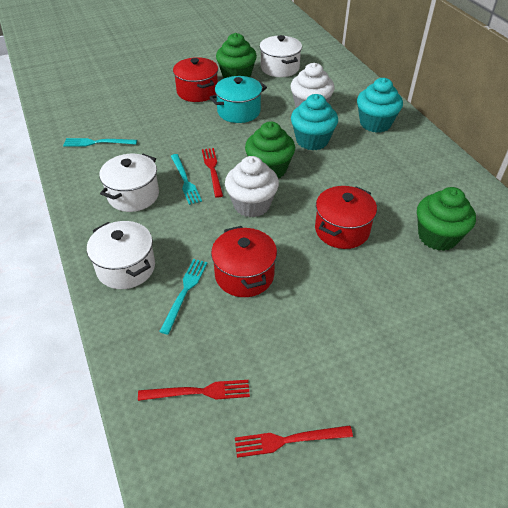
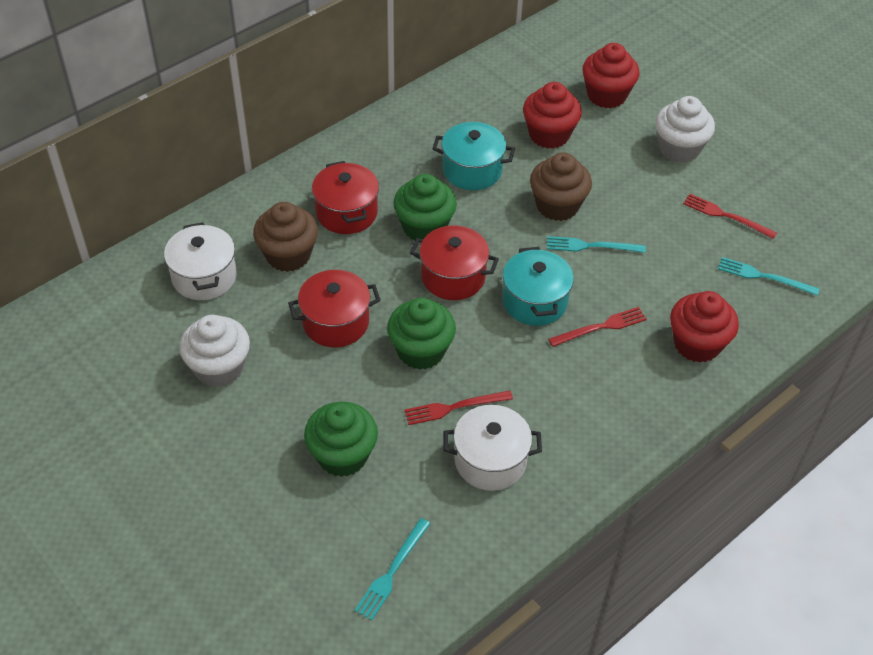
brown cupcake: 0 -> 2
red cupcake: 0 -> 3
turquoise cupcake: 2 -> 0
turquoise pot: 1 -> 2
white pot: 3 -> 2

